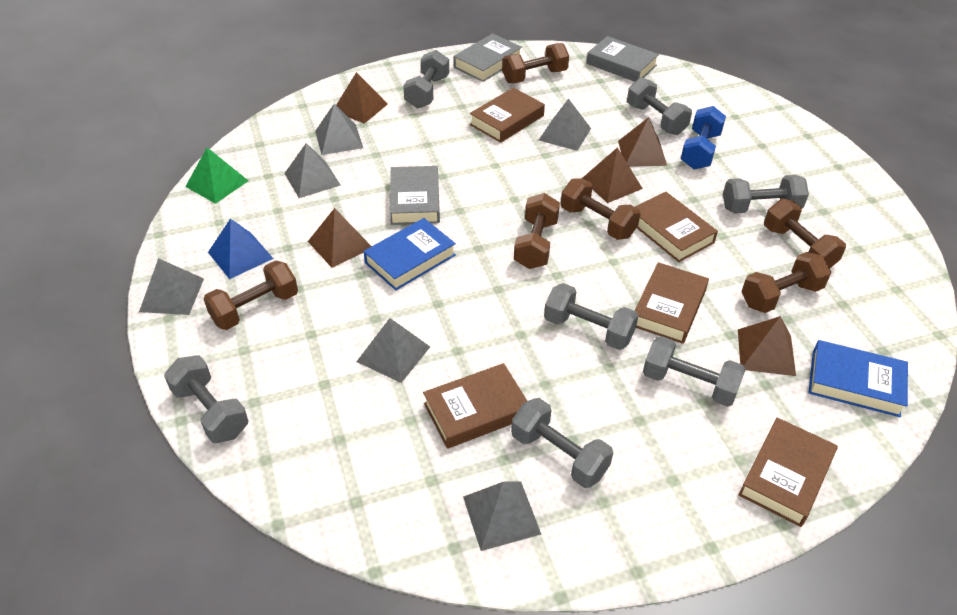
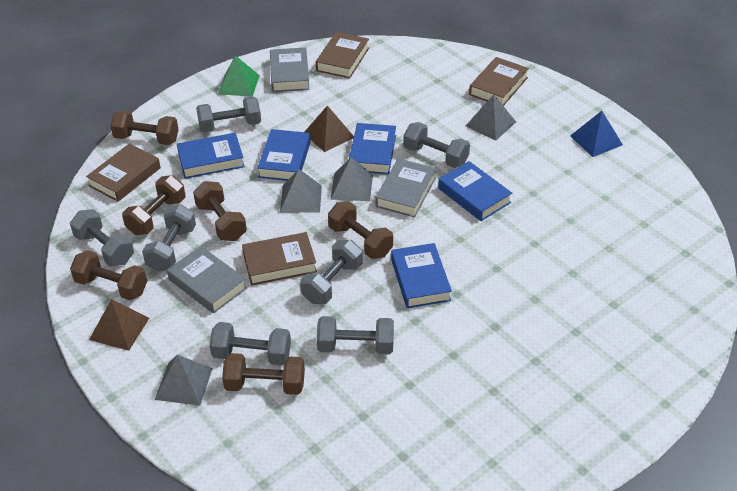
blue book: 2 -> 5
blue dumbbell: 1 -> 0
brown book: 5 -> 4
brown pyramid: 5 -> 2
grey pyramid: 6 -> 4

